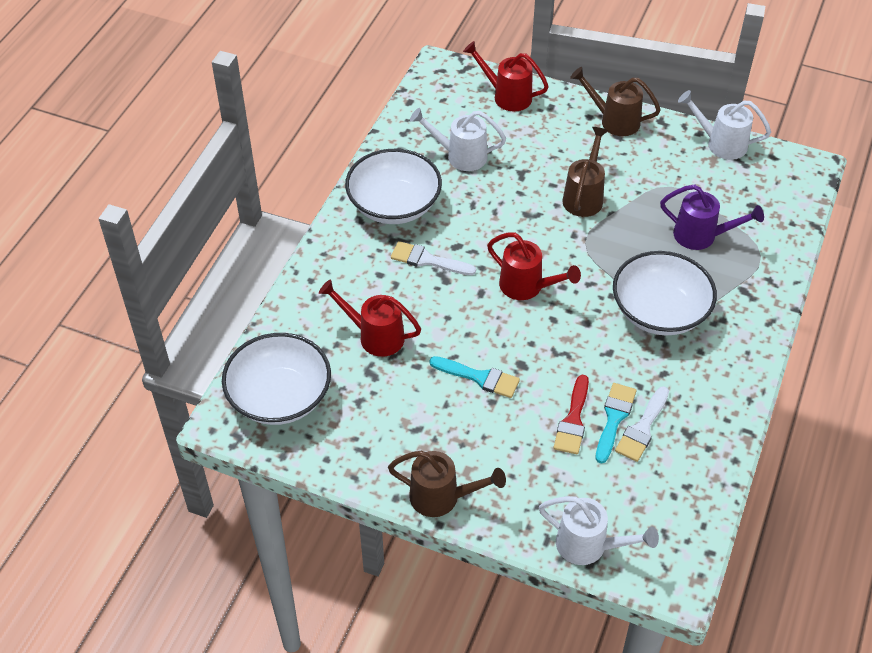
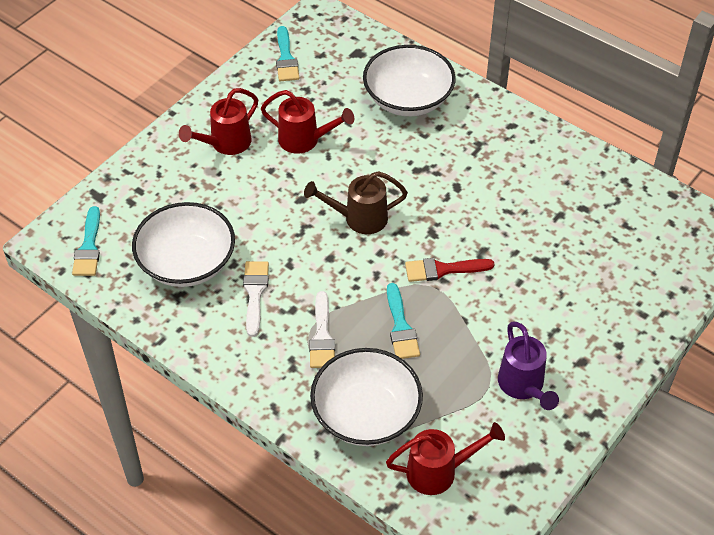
brown watering can: 3 -> 1
turquoise brush: 2 -> 3
white watering can: 3 -> 0

